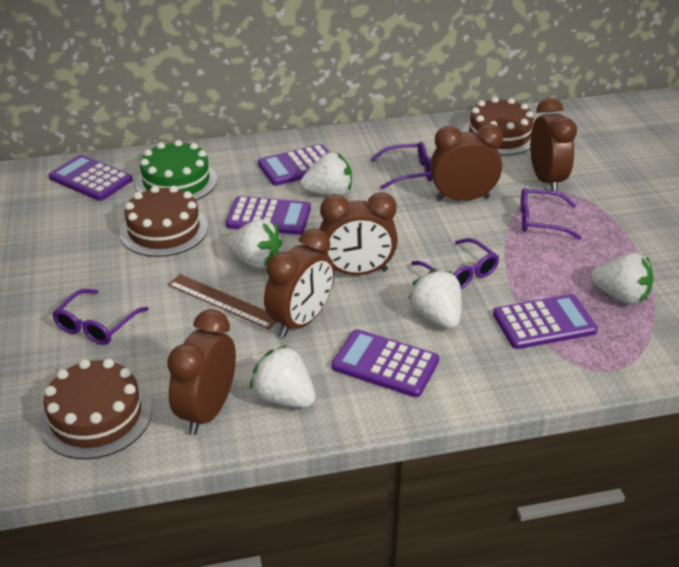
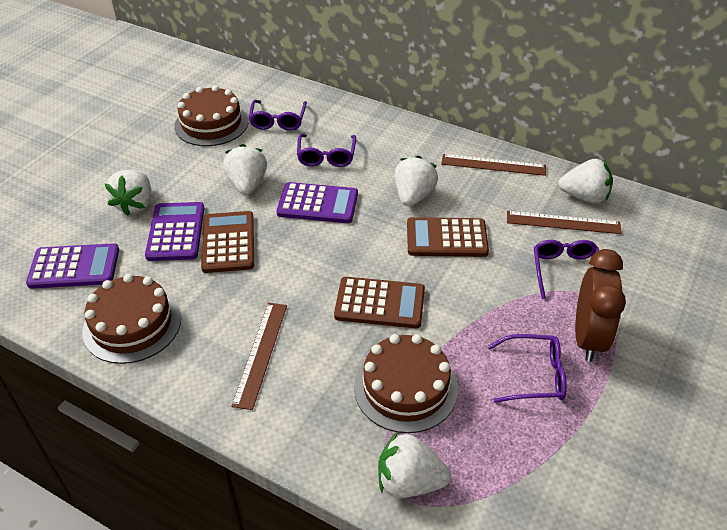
brown calculator: 0 -> 3
brown clock: 5 -> 1
brown ruler: 1 -> 3
green cake: 1 -> 0
purple calculator: 5 -> 3

